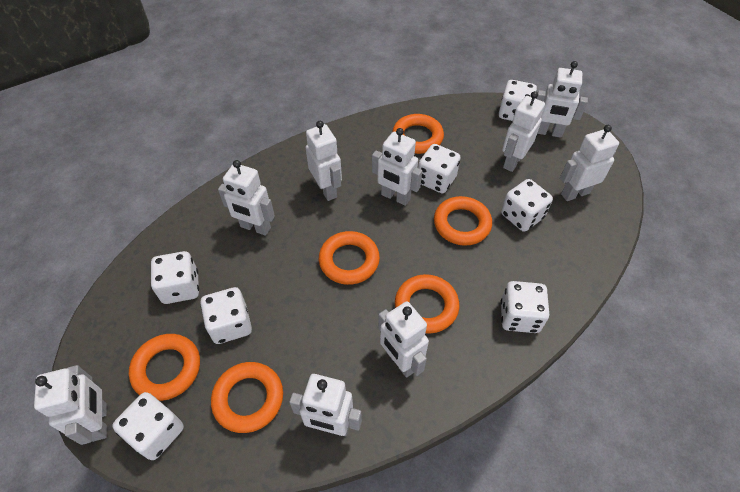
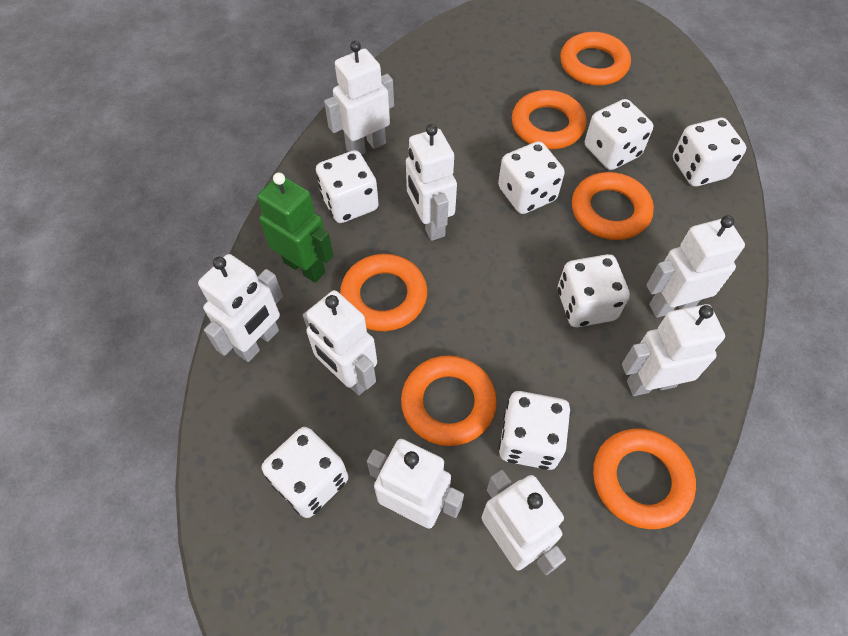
green robot: 0 -> 1
white robot: 9 -> 8

